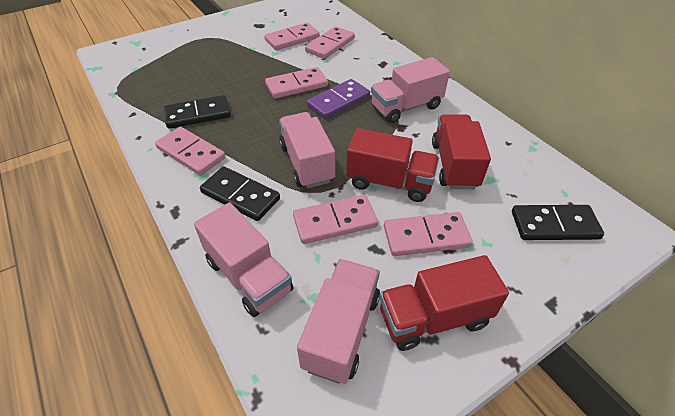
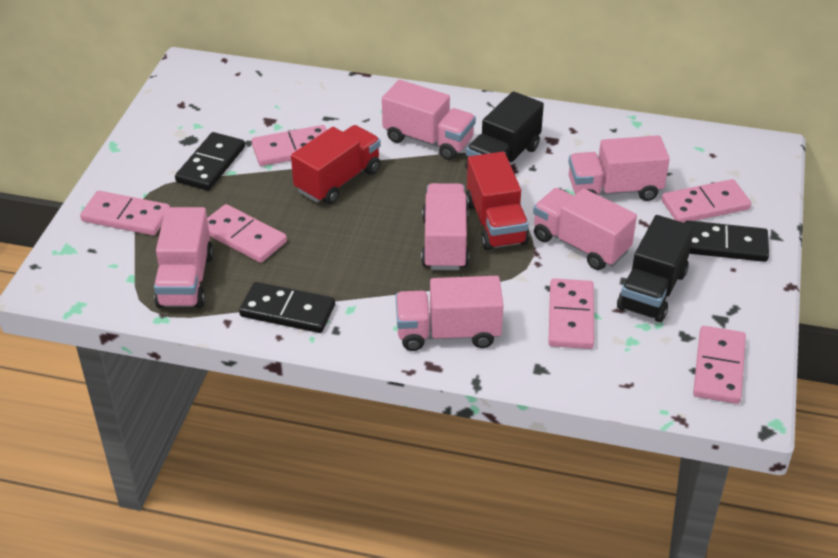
black truck: 0 -> 2
pink truck: 4 -> 6
purple domino: 1 -> 0
red truck: 3 -> 2

